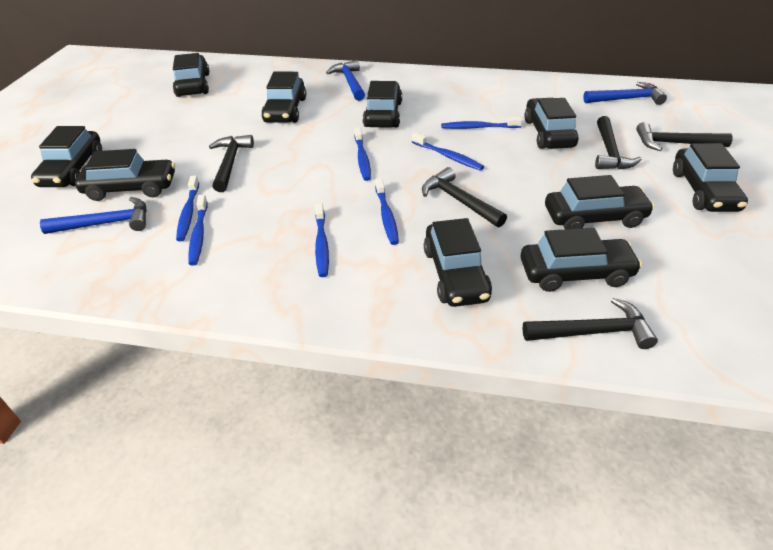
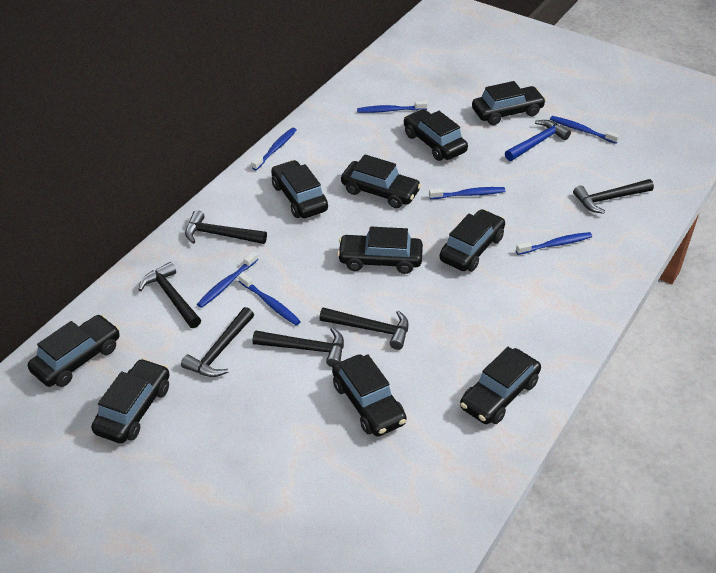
black hammer: 5 -> 6
blue hammer: 3 -> 1

